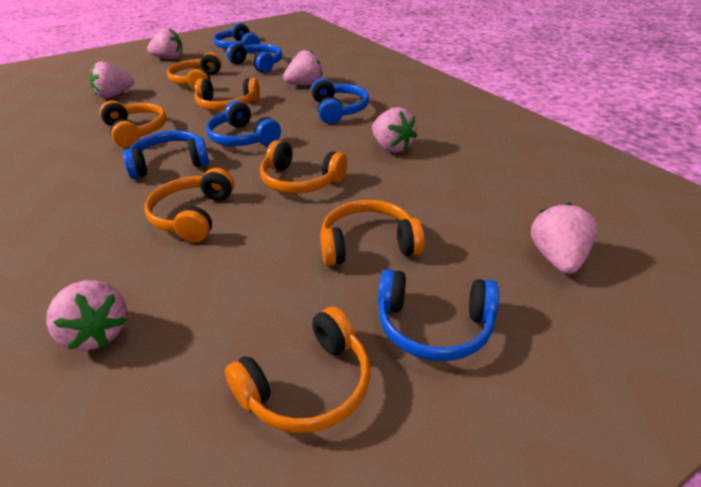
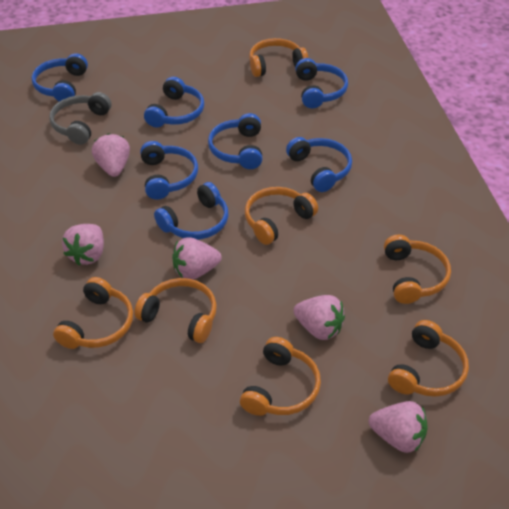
blue headphones: 6 -> 7
grey headphones: 0 -> 1
pink strawberry: 6 -> 5

